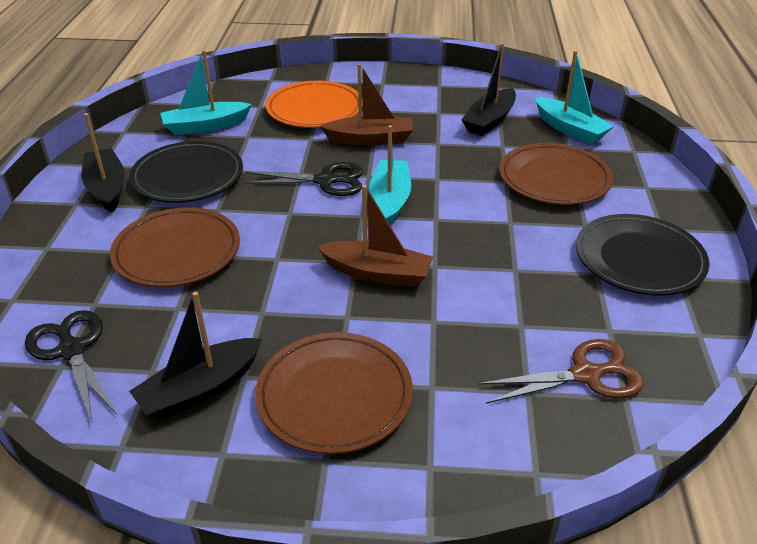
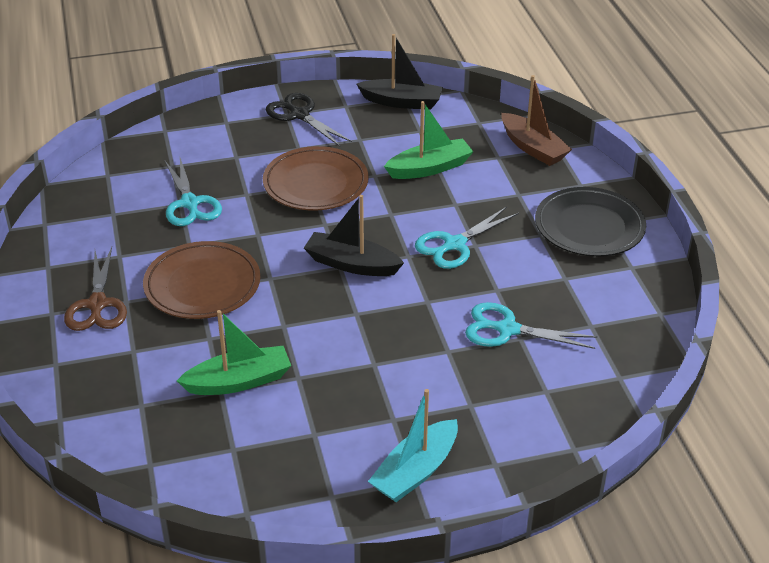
black boat: 3 -> 2
black plate: 2 -> 1
black scissors: 2 -> 1
brown boat: 2 -> 1
brown plate: 3 -> 2
green boat: 0 -> 2
orange plate: 1 -> 0
turquoise boat: 3 -> 1
turquoise scissors: 0 -> 3

